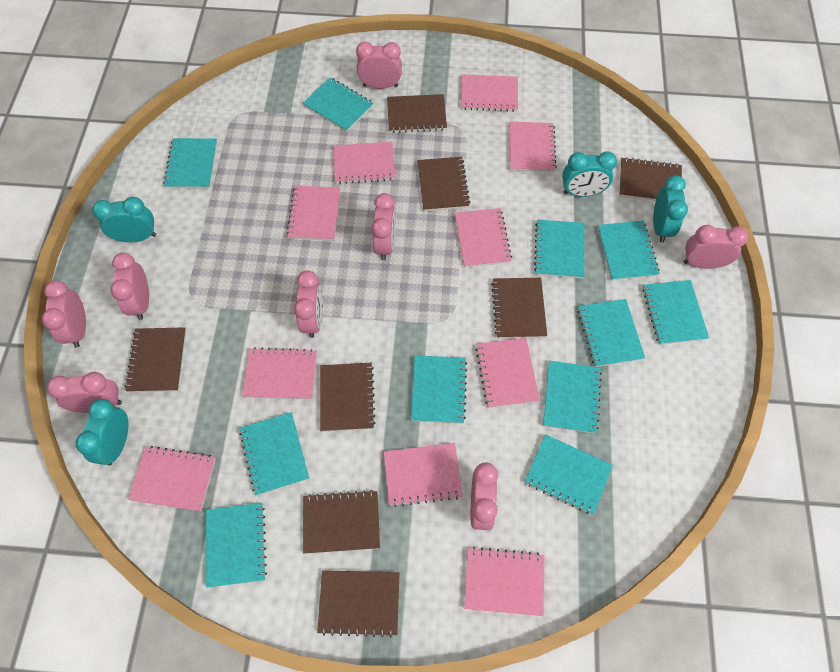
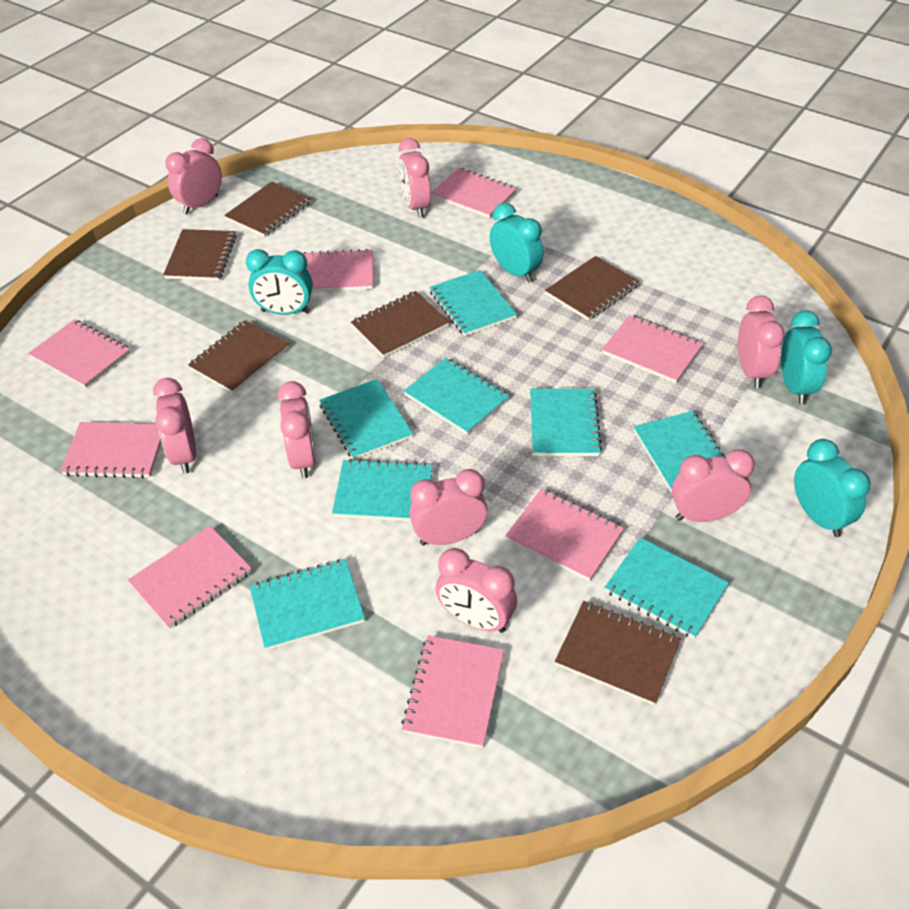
brown notebook: 8 -> 6
pink notebook: 10 -> 8
turquoise notebook: 11 -> 8

